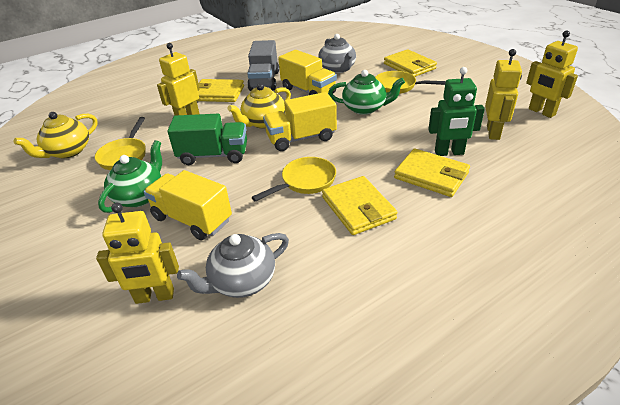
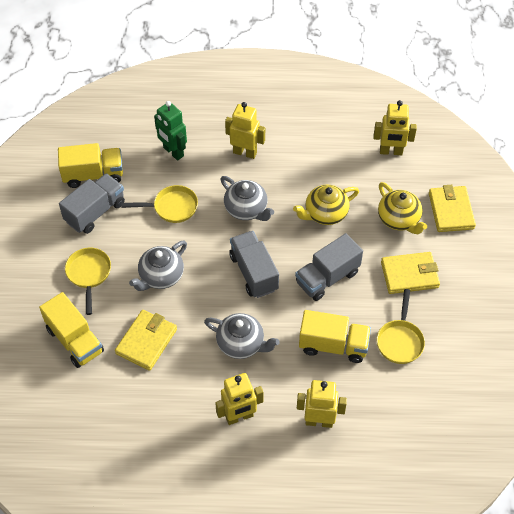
green teapot: 2 -> 0
green truck: 1 -> 0
grey teapot: 2 -> 3
grey truck: 1 -> 3
yellow wallet: 4 -> 3

